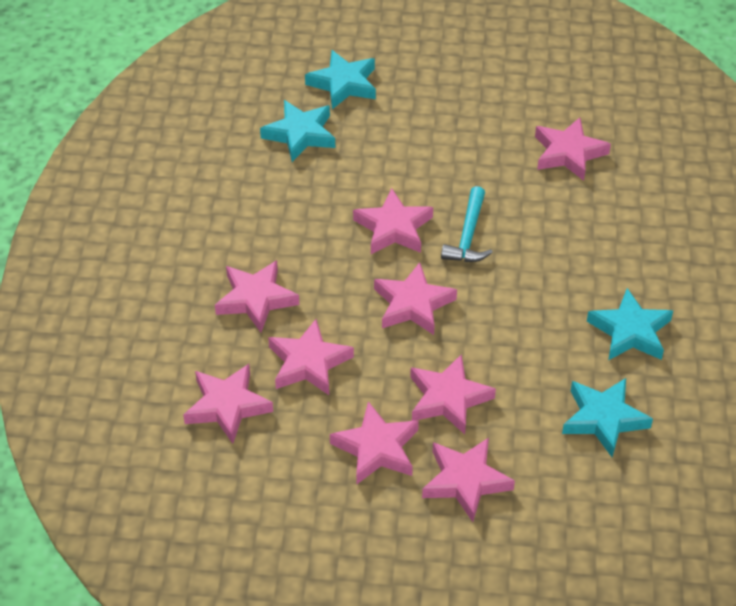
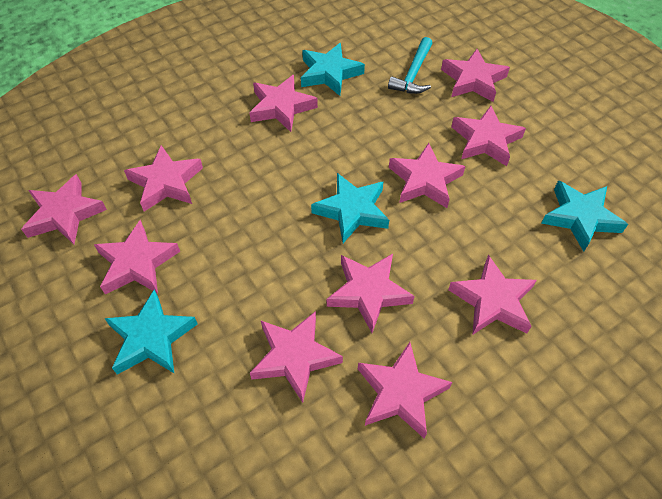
pink star: 9 -> 11

